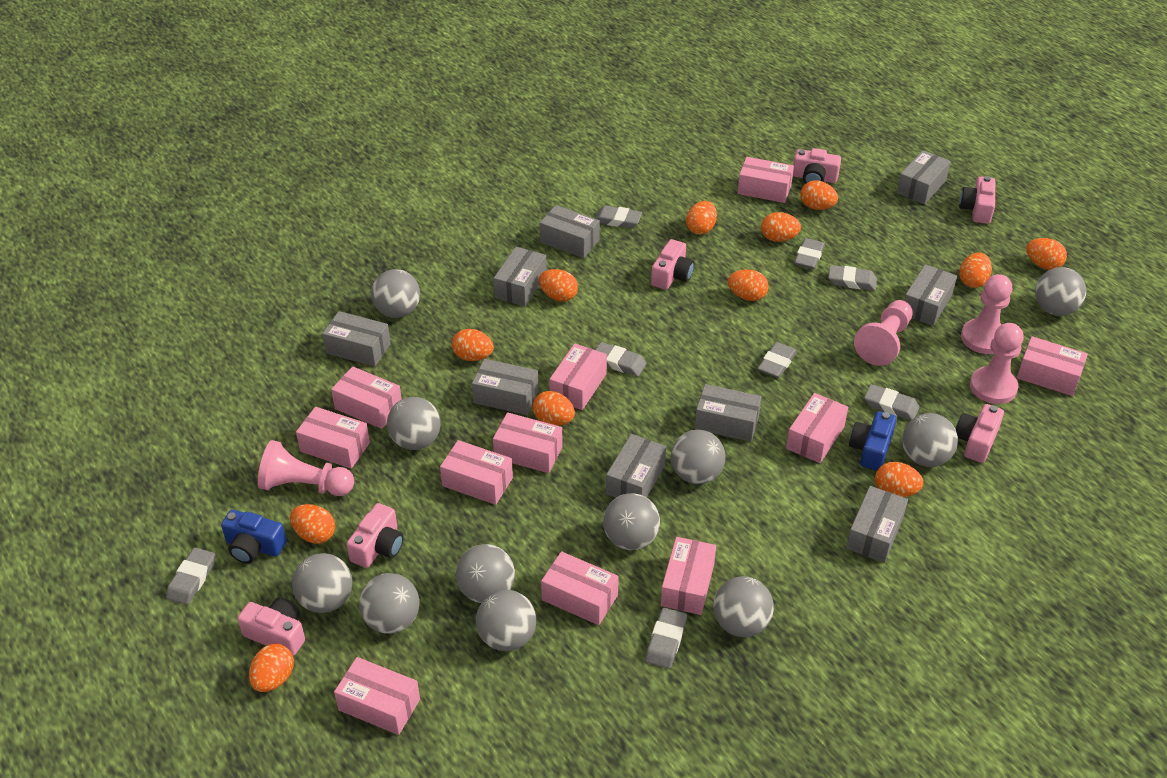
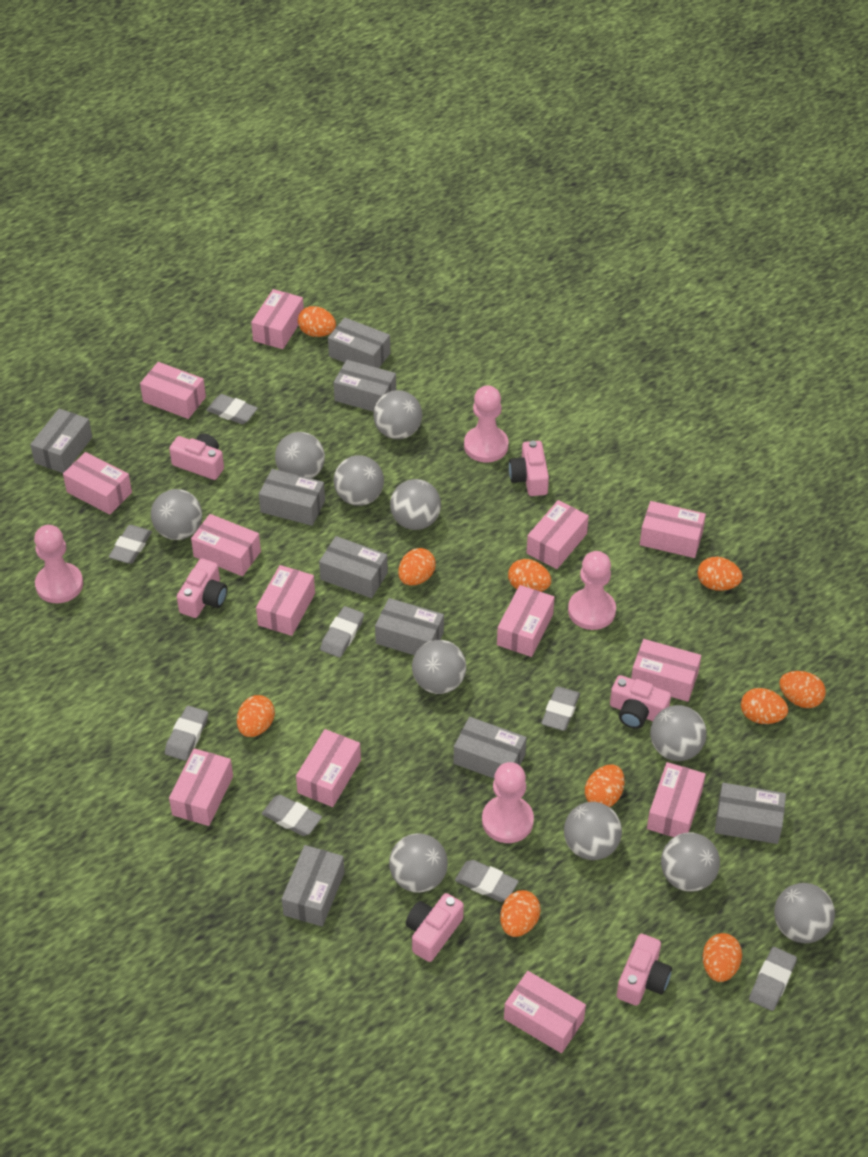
blue camera: 2 -> 0
orange egg: 12 -> 10
pink box: 11 -> 13

